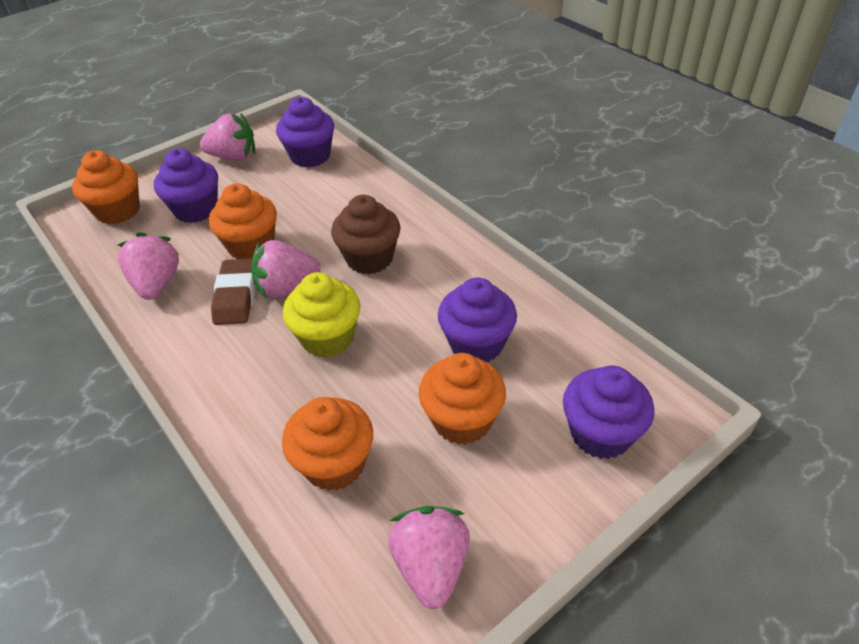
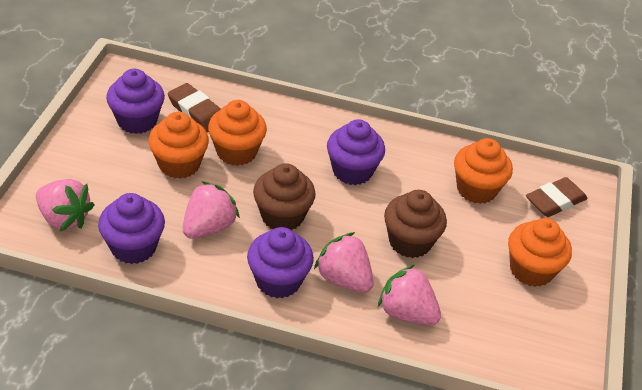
brown cupcake: 1 -> 2
brown eraser: 1 -> 2
yellow cupcake: 1 -> 0

